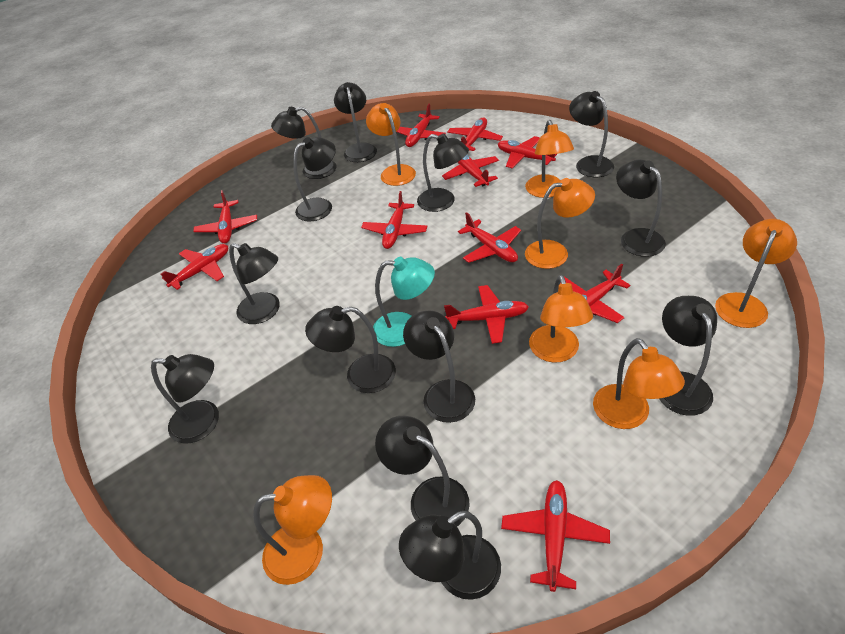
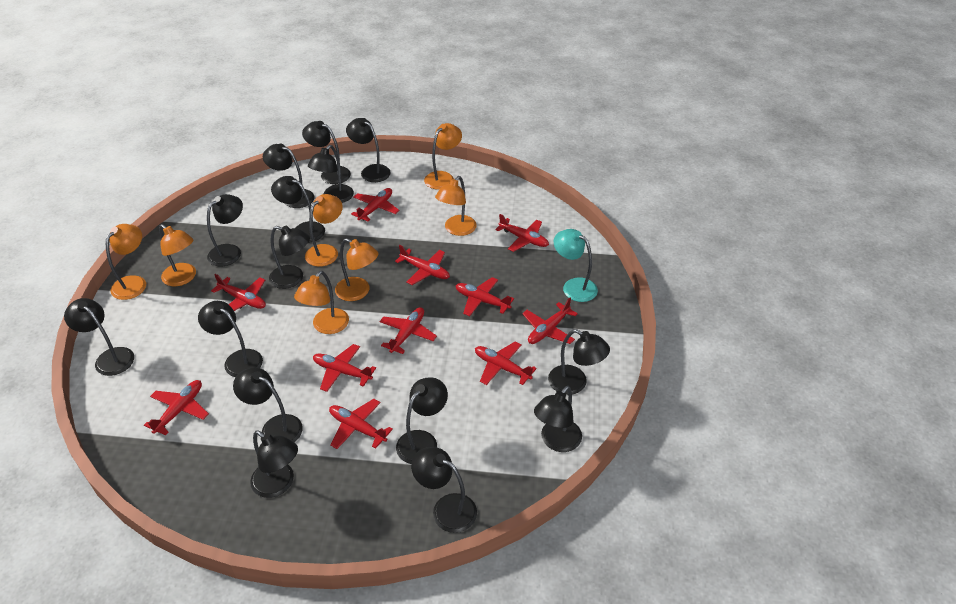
black lamp: 13 -> 15

